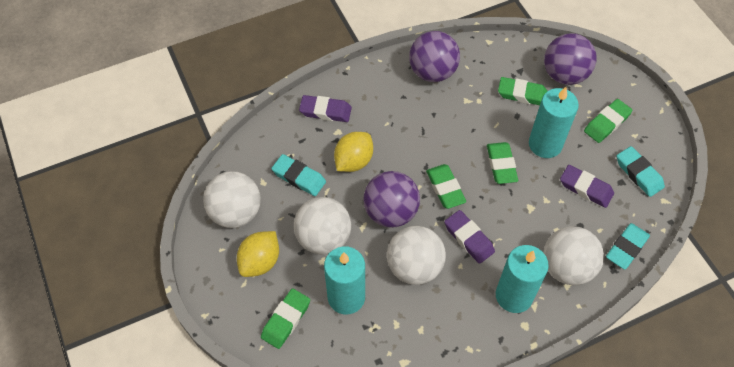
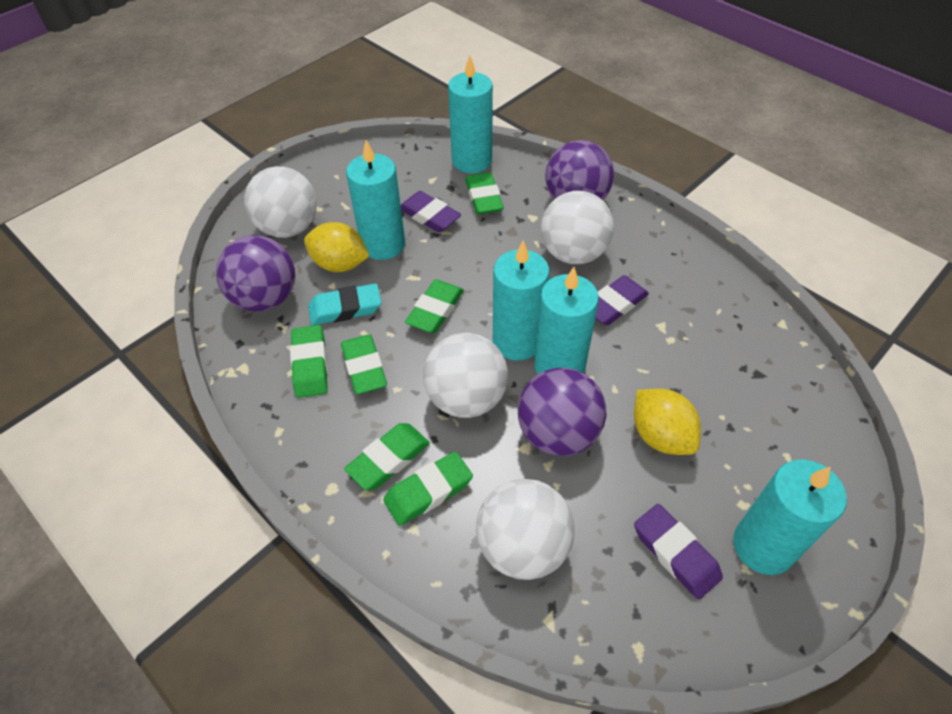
green eraser: 5 -> 6
turquoise candle: 3 -> 5
turquoise eraser: 3 -> 1

